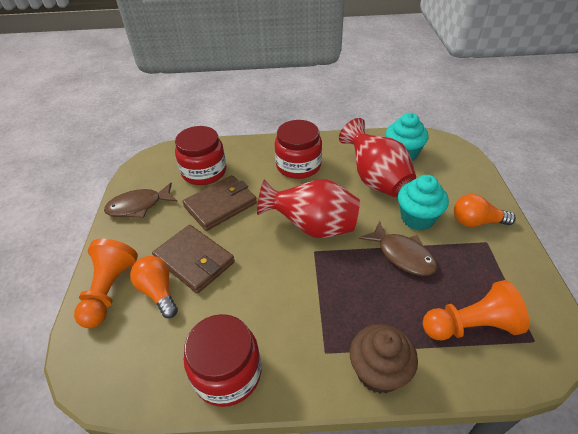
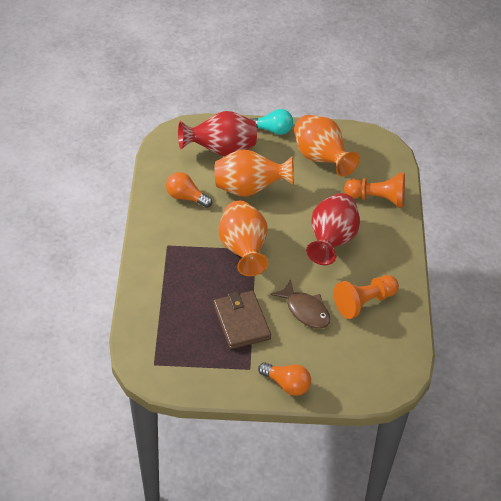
brown cupcake: 1 -> 0
brown fish: 2 -> 1
brown wallet: 2 -> 1
orange vase: 0 -> 3
red jar: 3 -> 0
turquoise cupcake: 2 -> 0
turquoise light bulb: 0 -> 1

